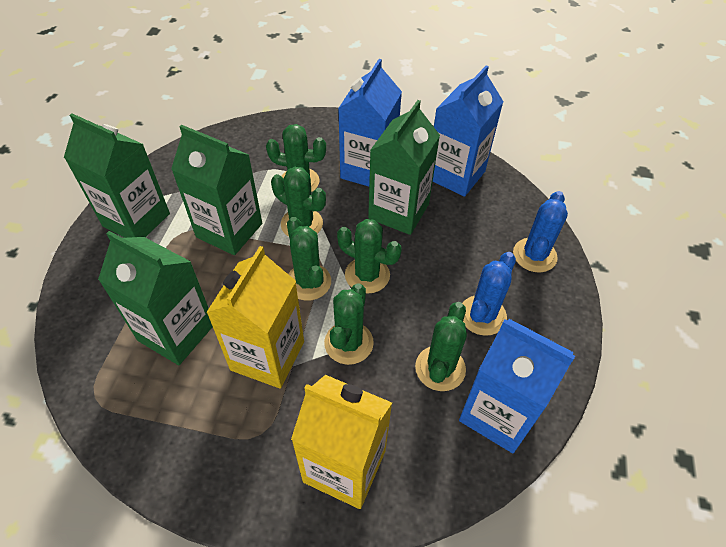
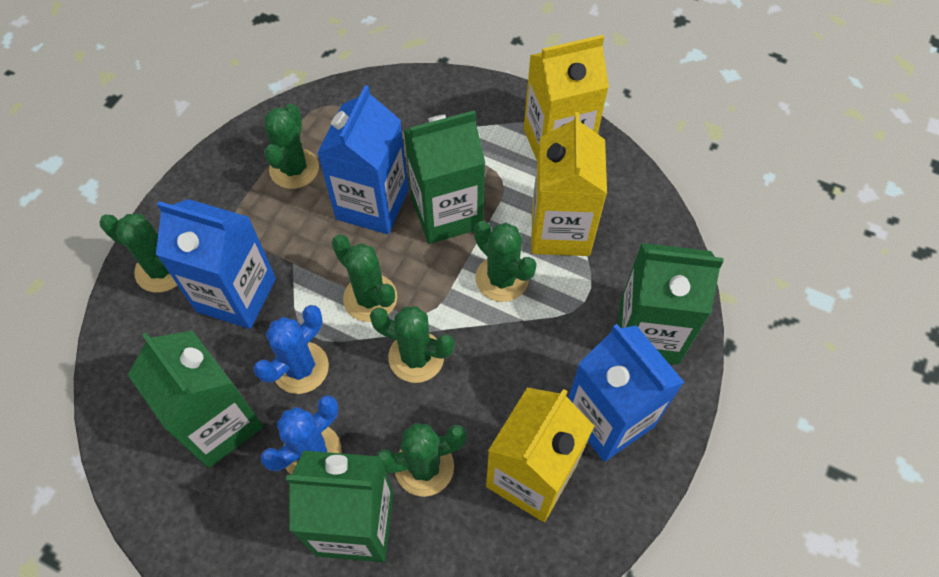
yellow carton: 2 -> 3

